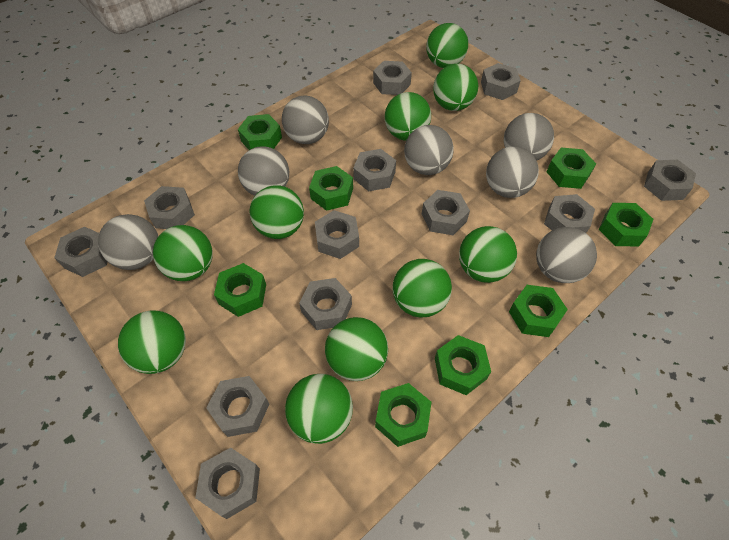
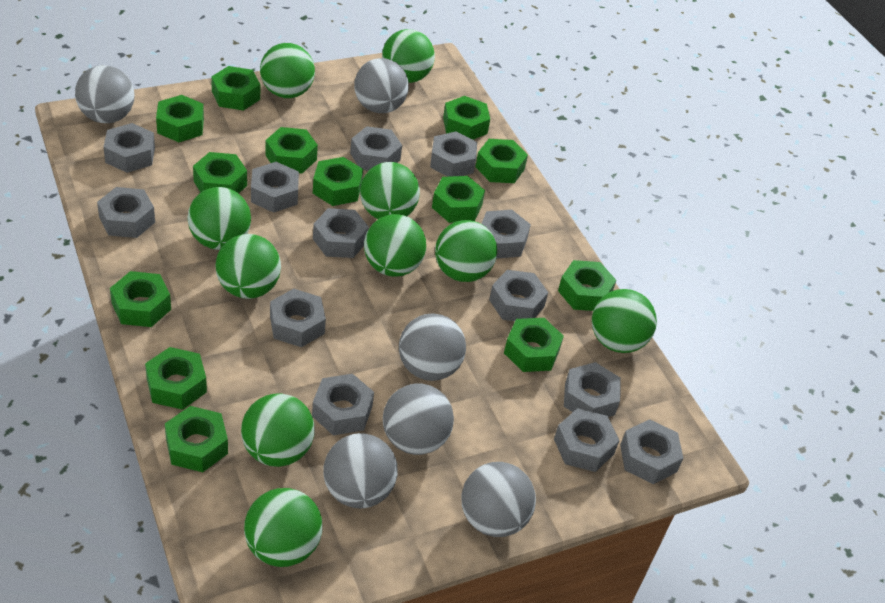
green nut: 8 -> 13
grey ball: 7 -> 6
grey nut: 12 -> 13

